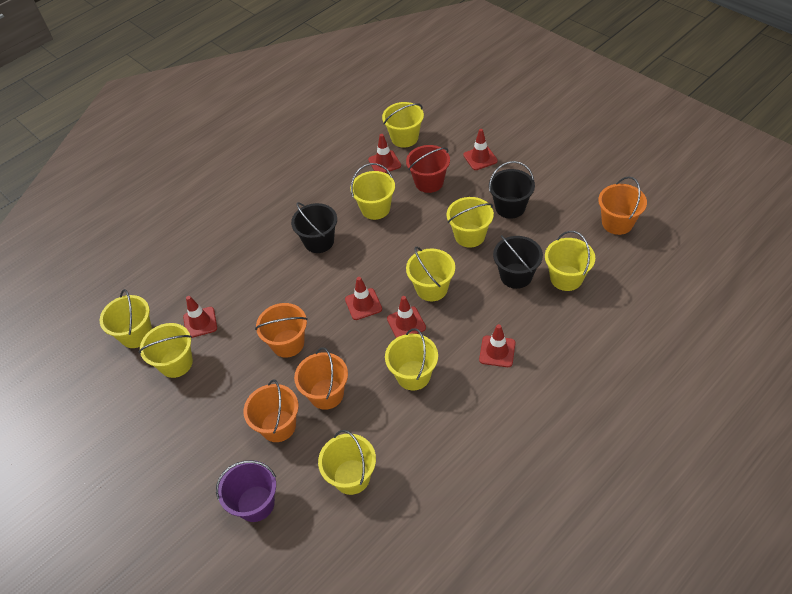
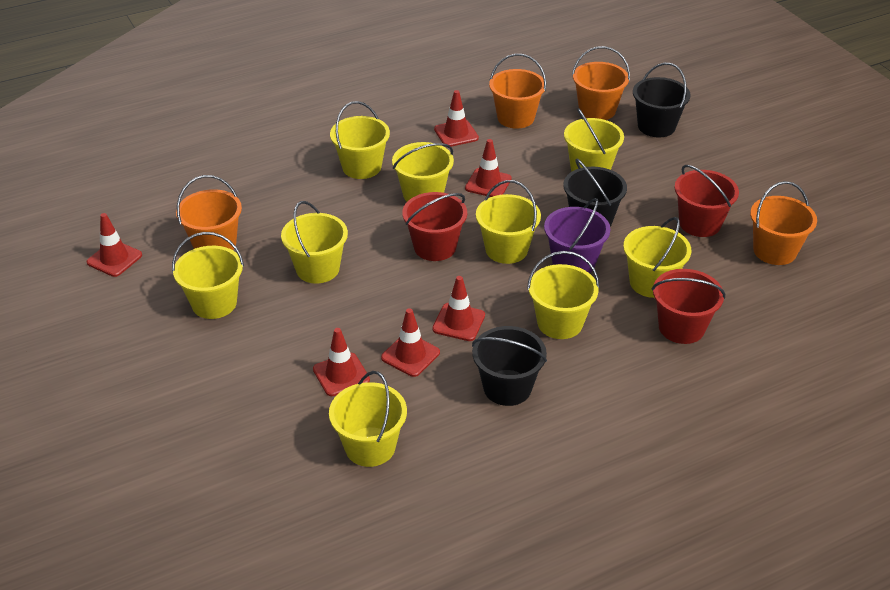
red bucket: 1 -> 3

